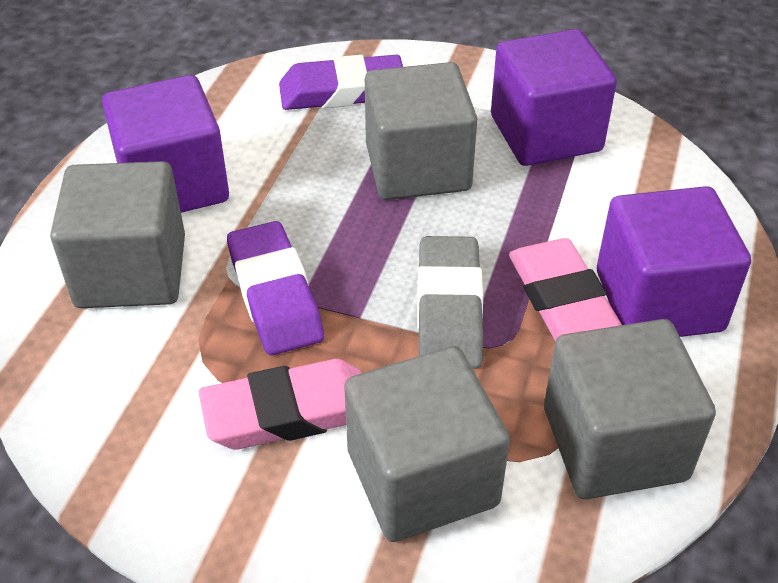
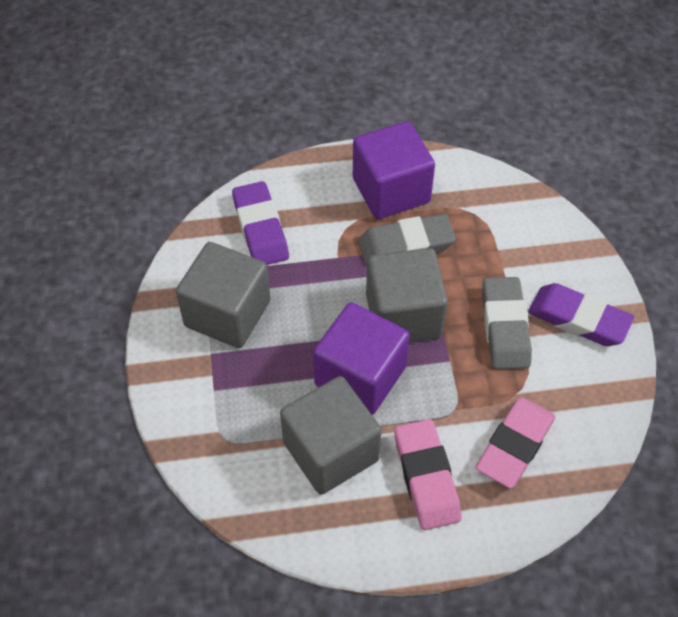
grey cube: 4 -> 3
grey eraser: 1 -> 2
purple cube: 3 -> 2

